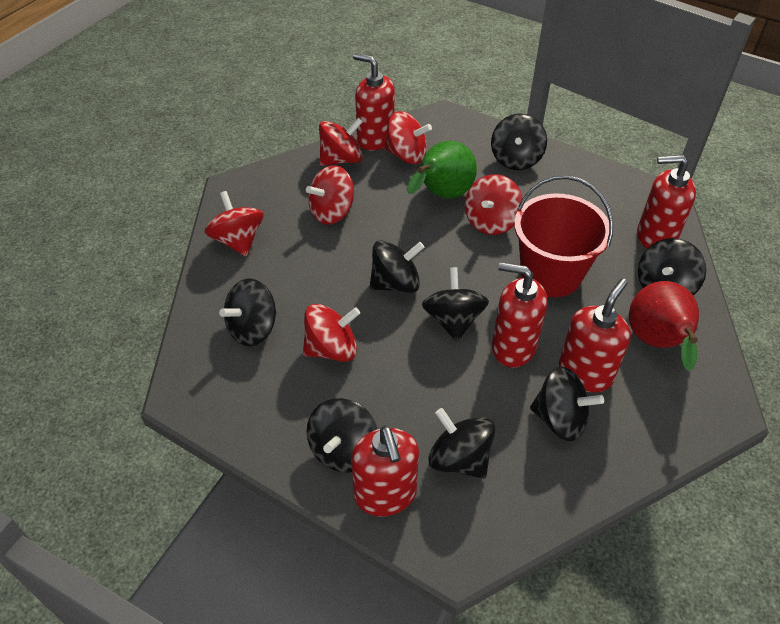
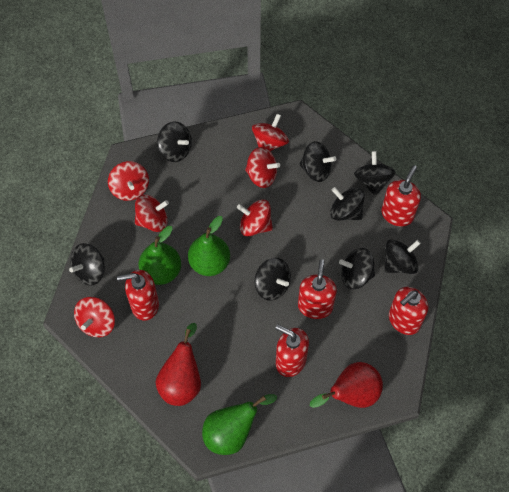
green pear: 1 -> 3
red bucket: 1 -> 0
red pear: 1 -> 2

